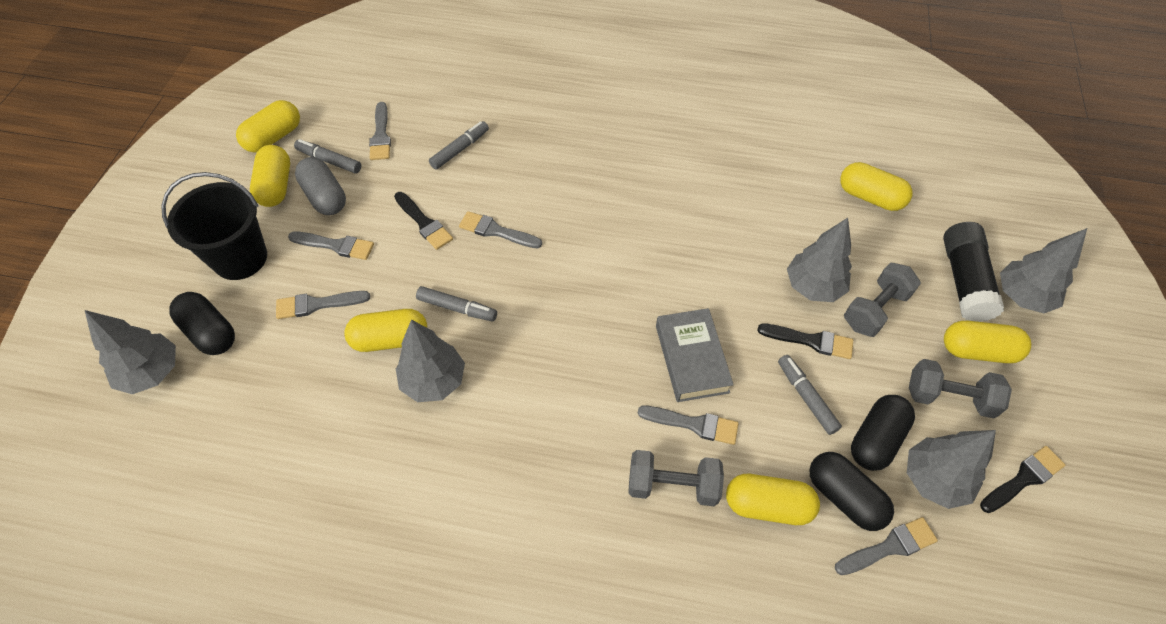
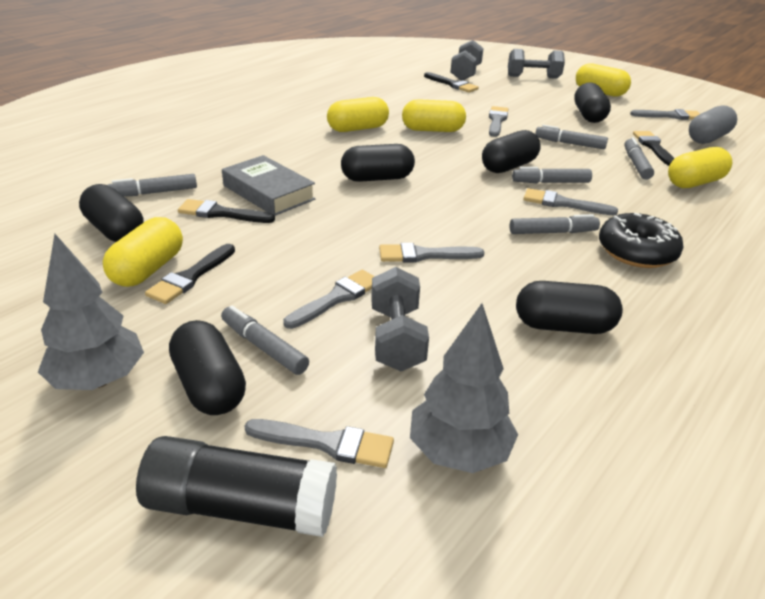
black brush: 3 -> 4
black bucket: 1 -> 0
black capsule: 3 -> 6
black donut: 0 -> 1
grey marker: 4 -> 6
grey tree: 5 -> 2
yellow capsule: 6 -> 5

